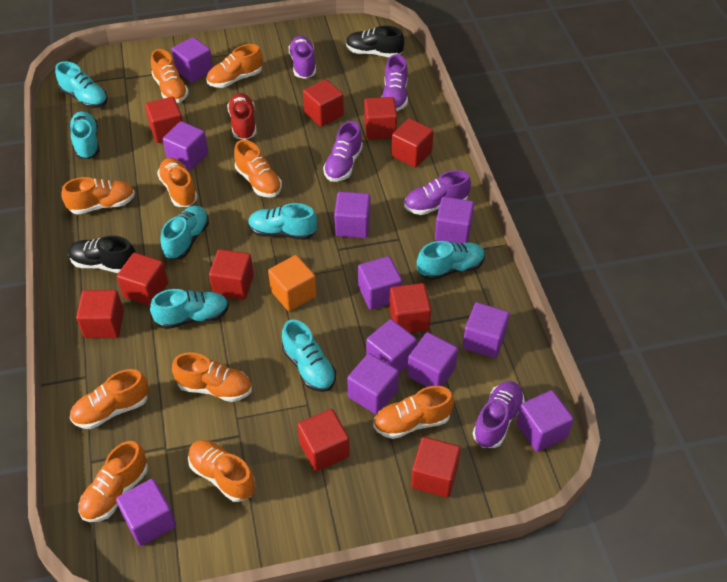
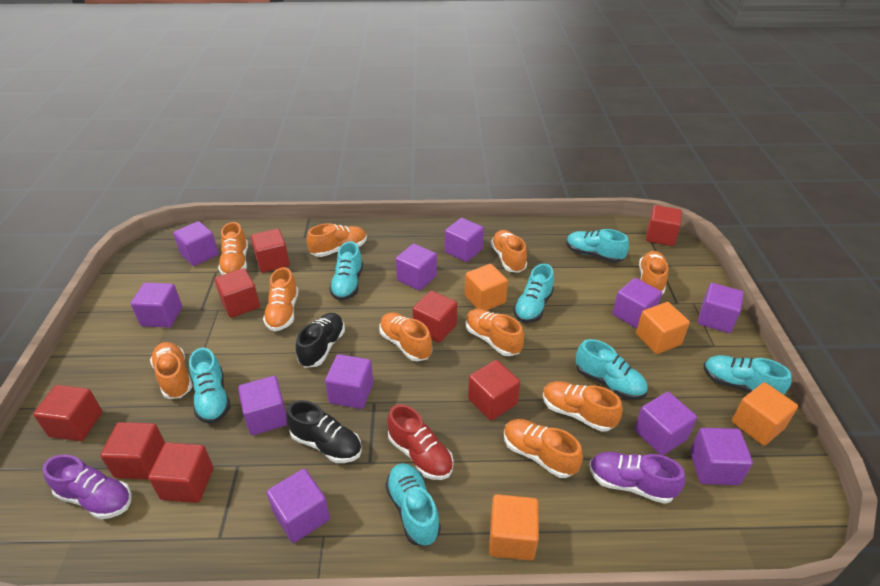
orange cube: 1 -> 4
purple shoe: 5 -> 2
red cube: 10 -> 8

